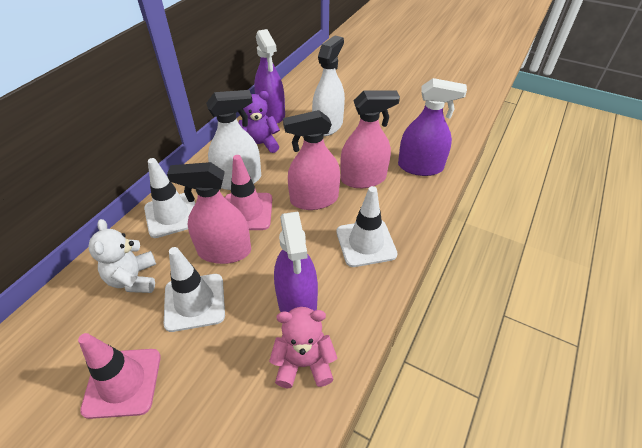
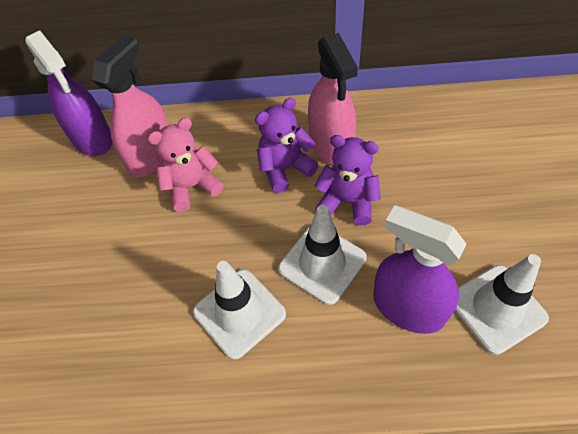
pink spray bottle: 3 -> 2
pink traffic cone: 2 -> 0
purple spray bottle: 3 -> 2
purple teddy bear: 1 -> 2
white spray bottle: 2 -> 0
white teddy bear: 1 -> 0

